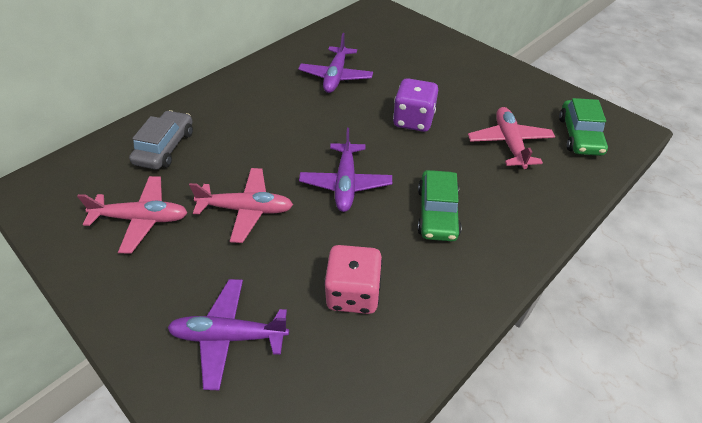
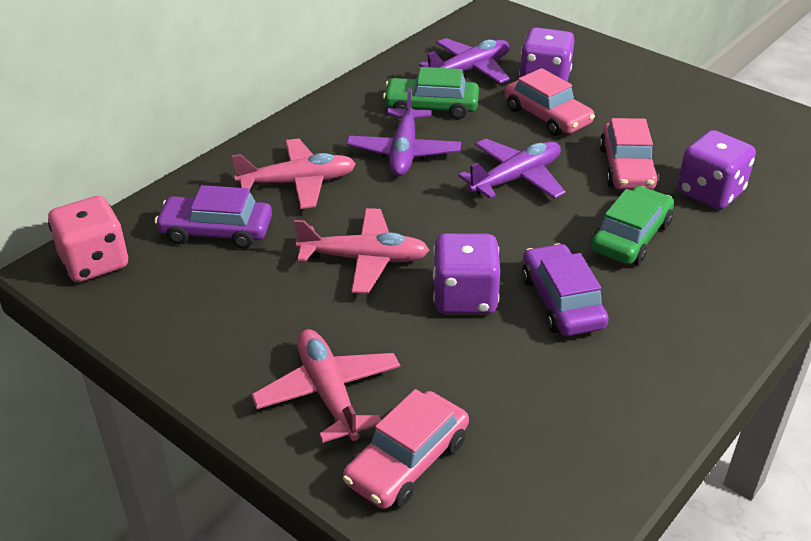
grey car: 1 -> 0
pink car: 0 -> 3
purple car: 0 -> 2
purple dice: 1 -> 3

